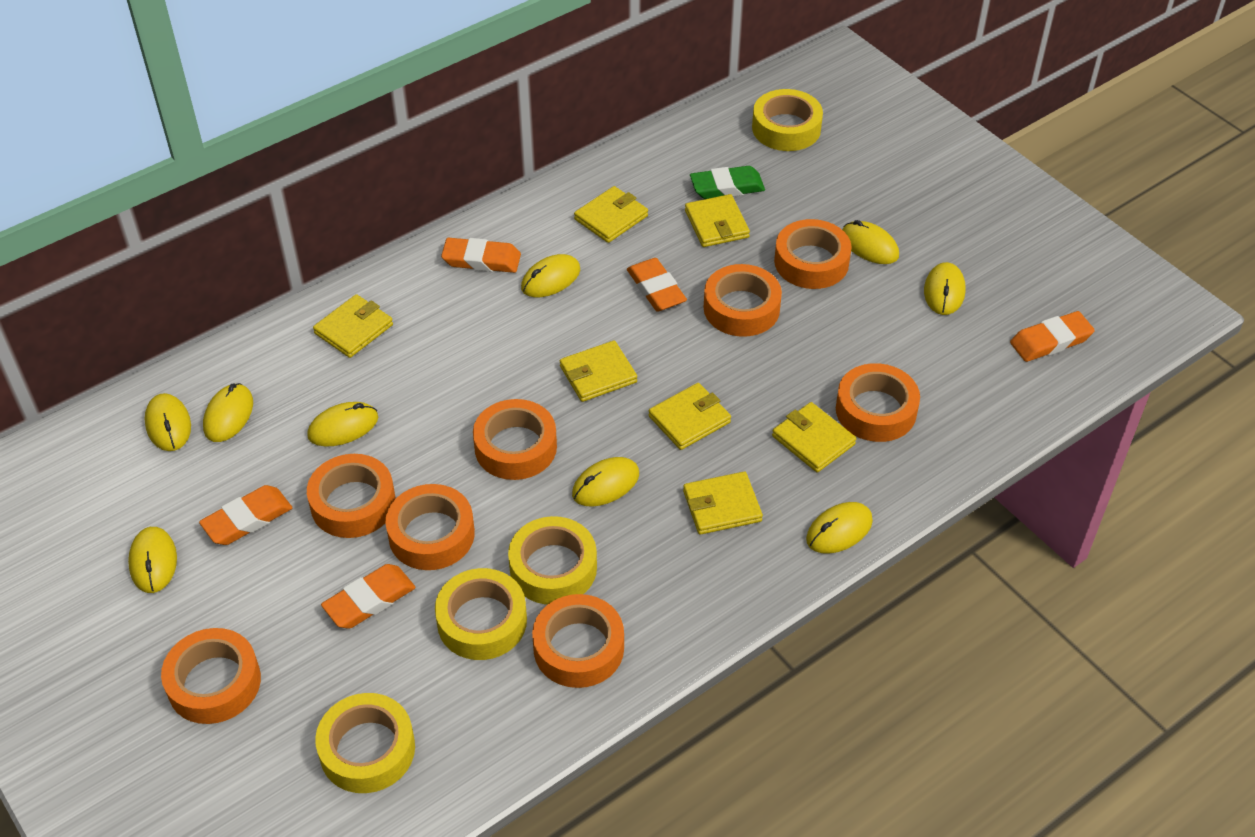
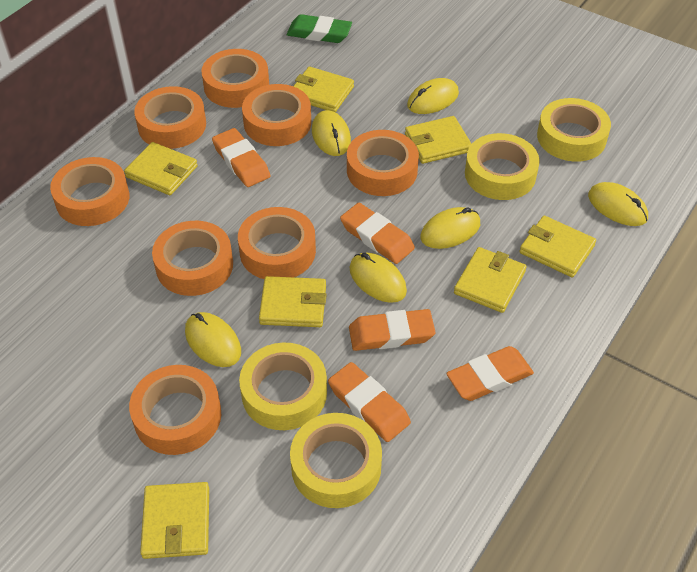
yellow mouse: 9 -> 6

